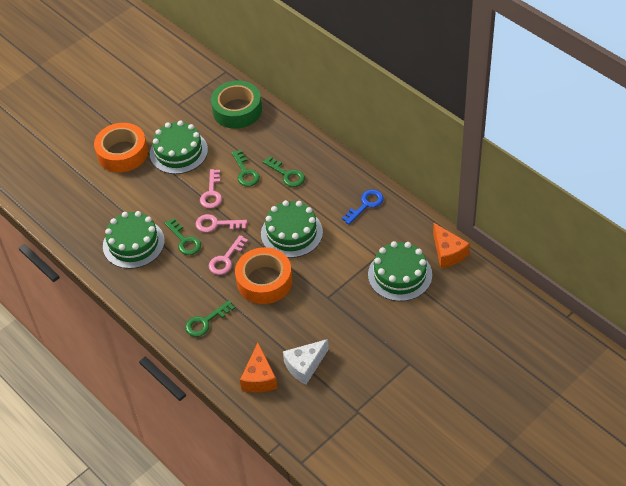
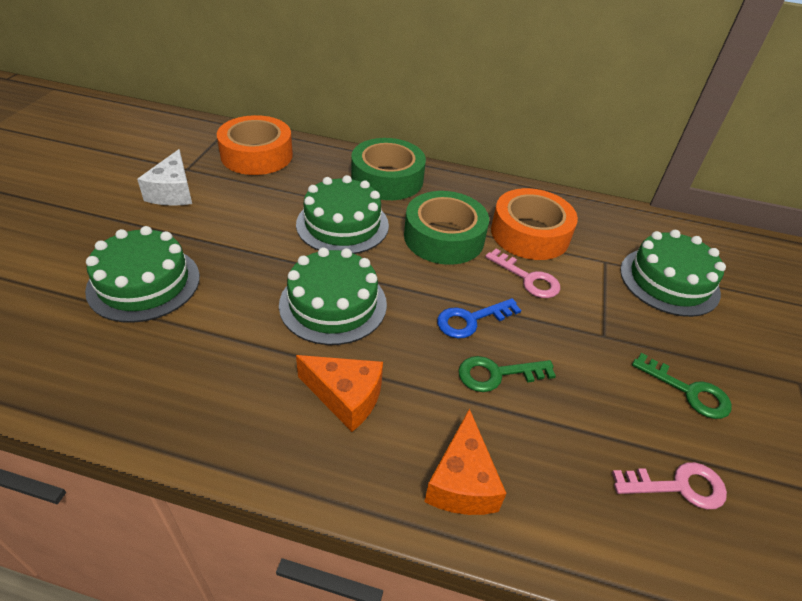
green key: 4 -> 2
green tape: 1 -> 2
pink key: 3 -> 2

